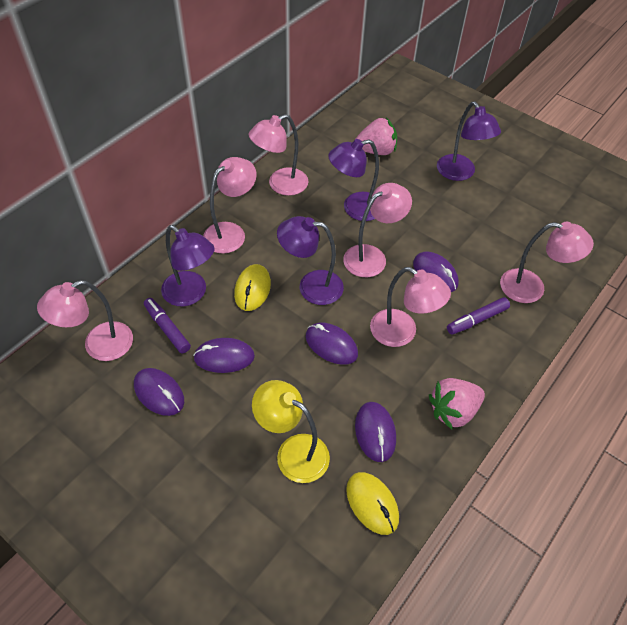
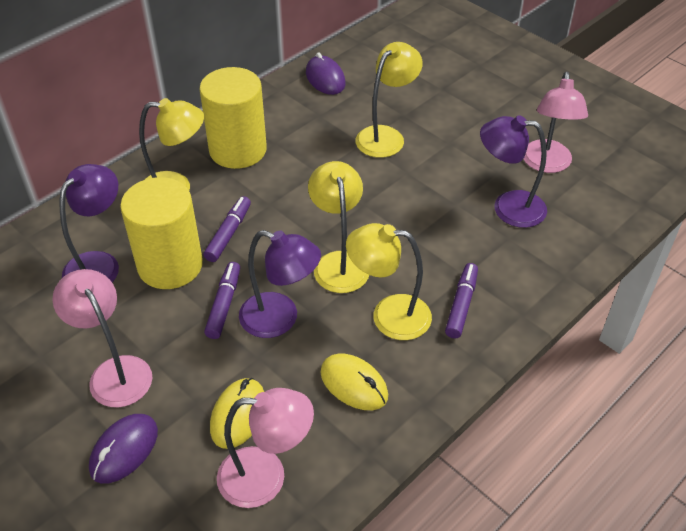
pink lamp: 6 -> 3
pink strawberry: 2 -> 0
purple lamp: 4 -> 3
purple marker: 2 -> 3
purple mouse: 5 -> 2
yellow cylinder: 0 -> 2
yellow lamp: 1 -> 4

